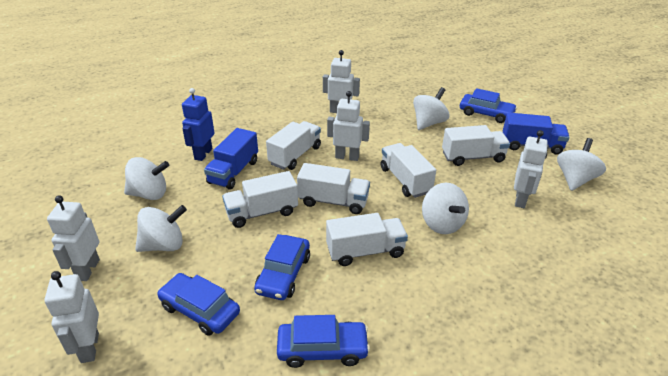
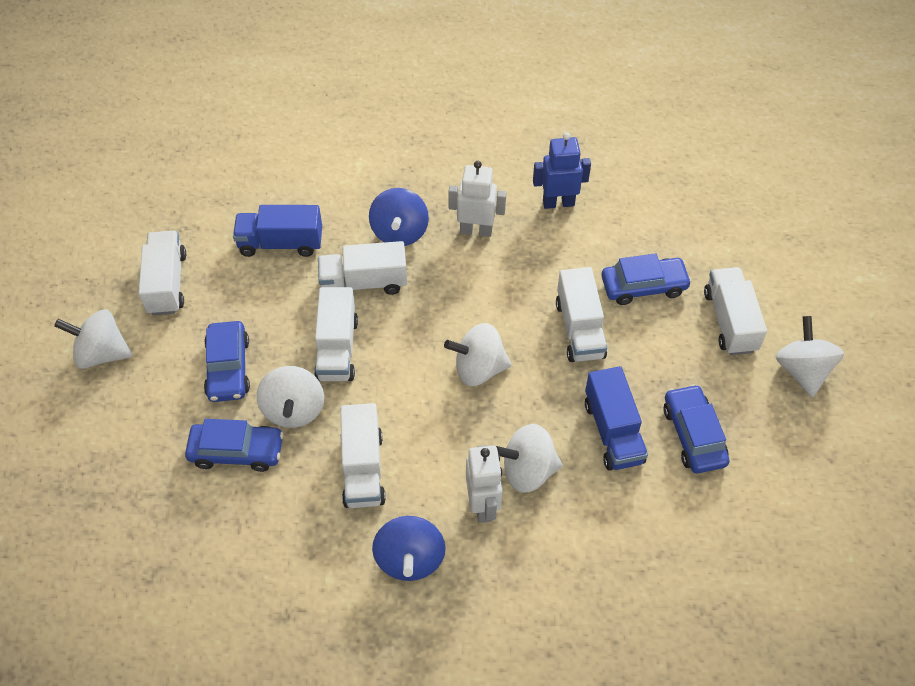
blue spinning top: 0 -> 2
white robot: 5 -> 2

